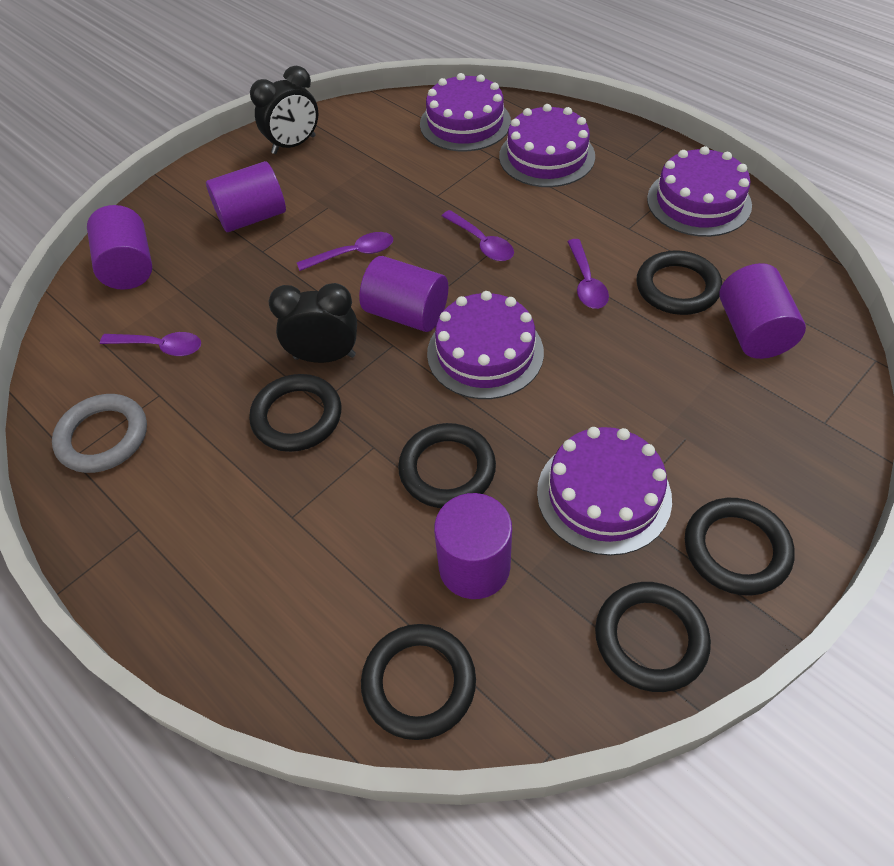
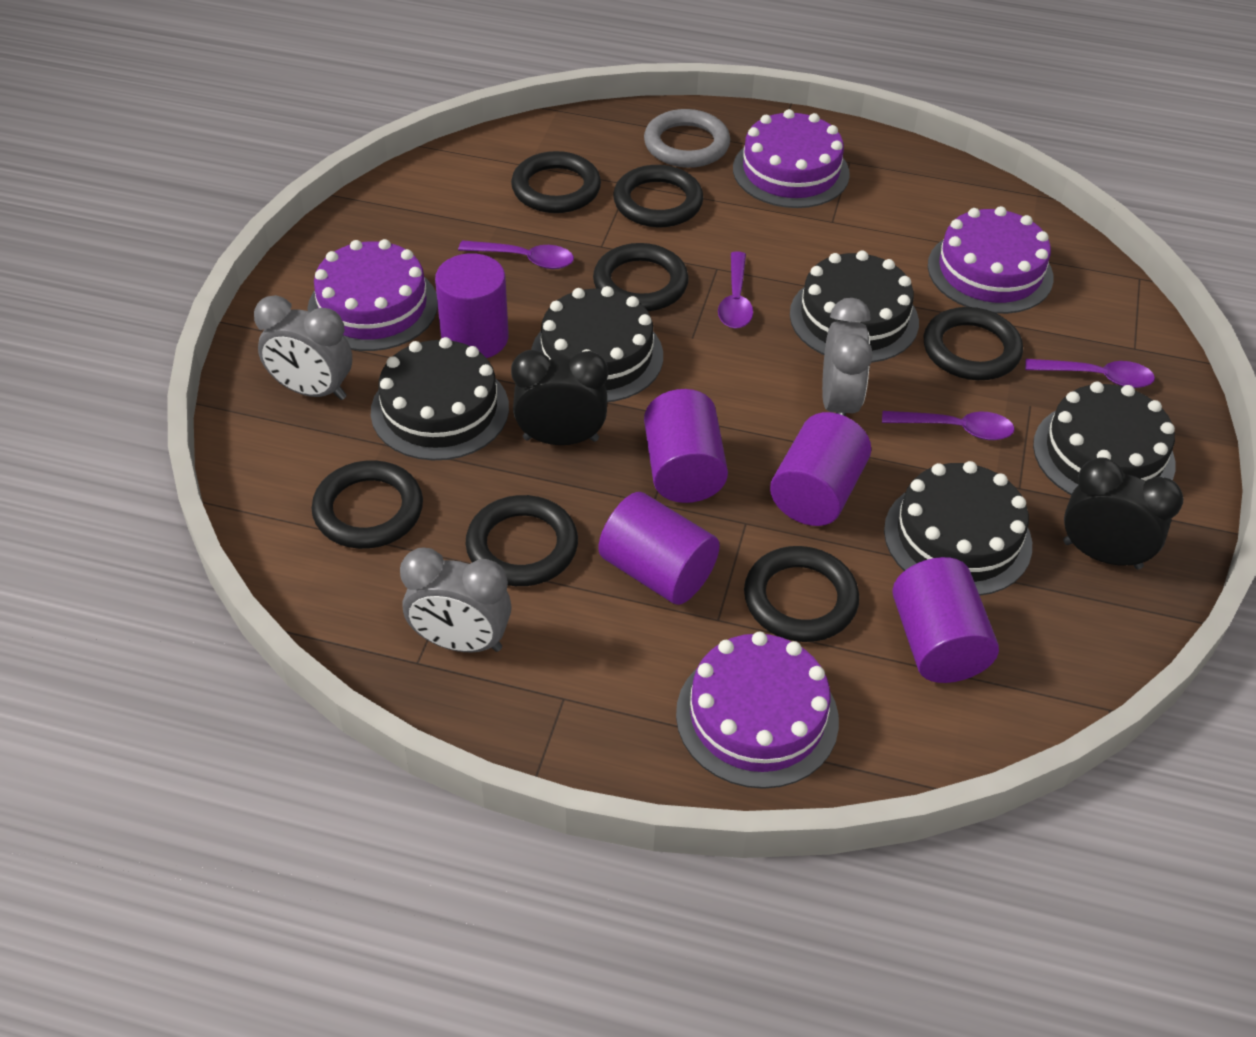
black cake: 0 -> 5
black ring: 6 -> 7
grey clock: 0 -> 3
purple cake: 5 -> 4

